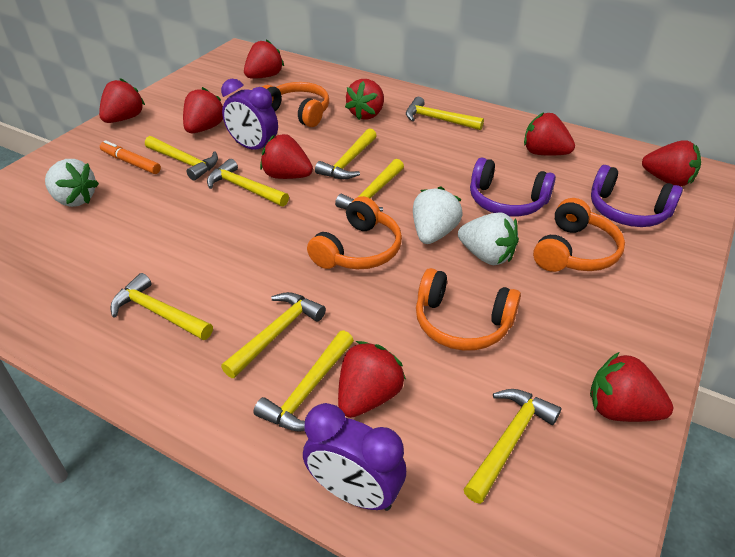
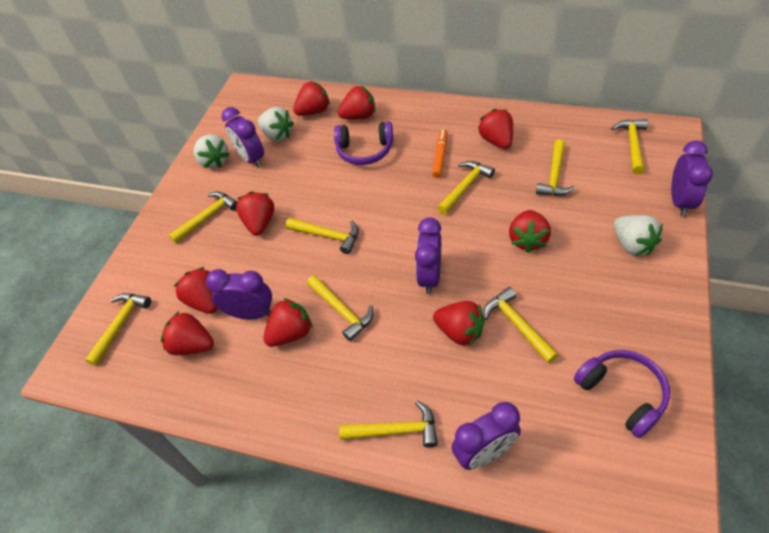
orange headphones: 4 -> 0
purple clock: 2 -> 5

